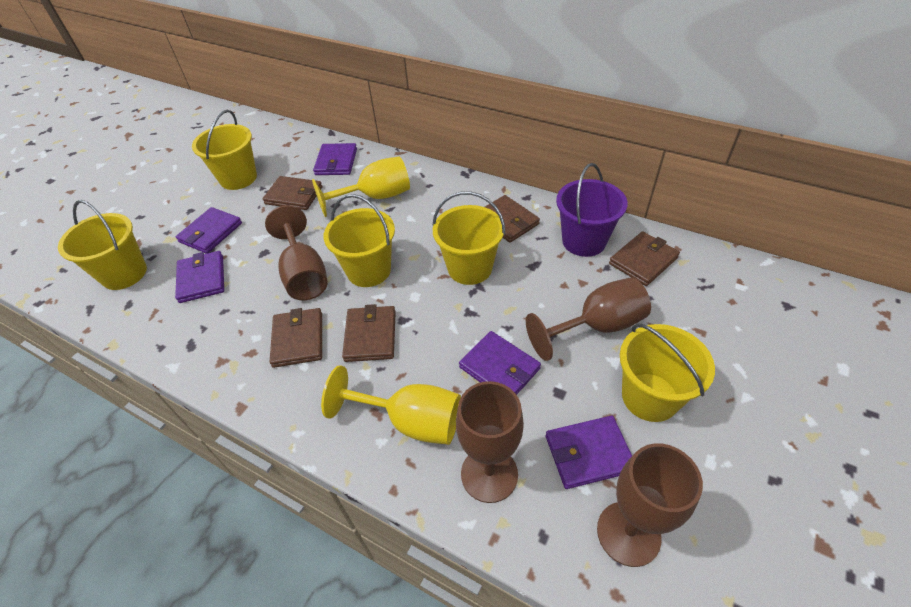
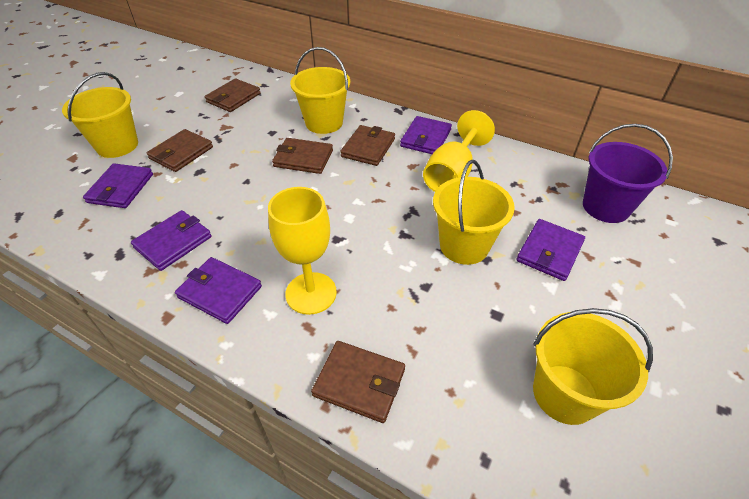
brown goblet: 4 -> 0
yellow bucket: 5 -> 4

